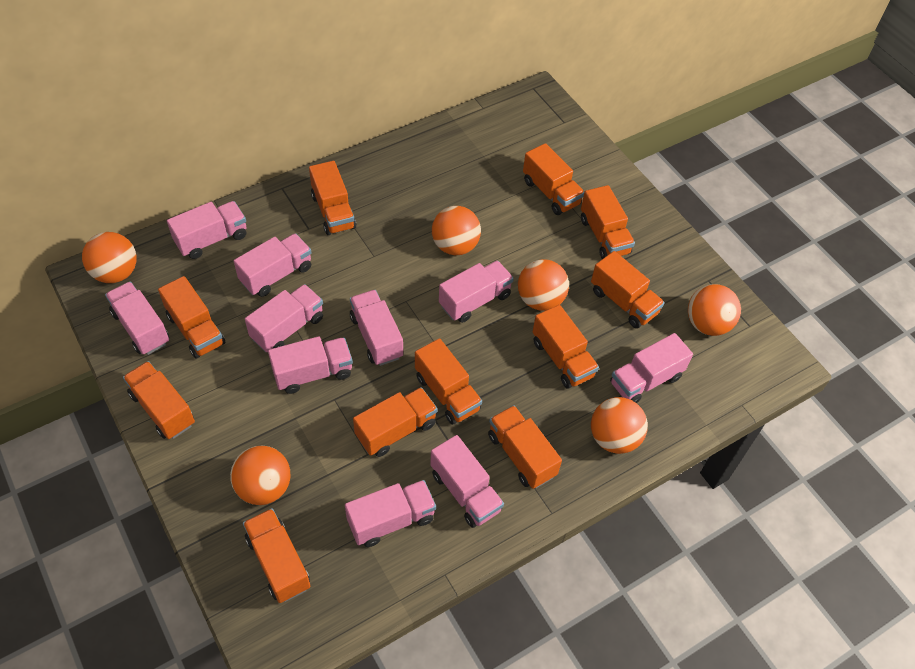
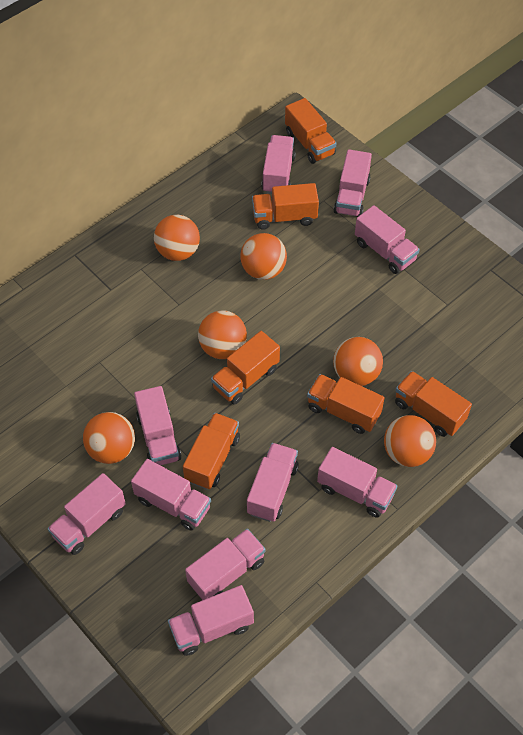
orange truck: 11 -> 6

